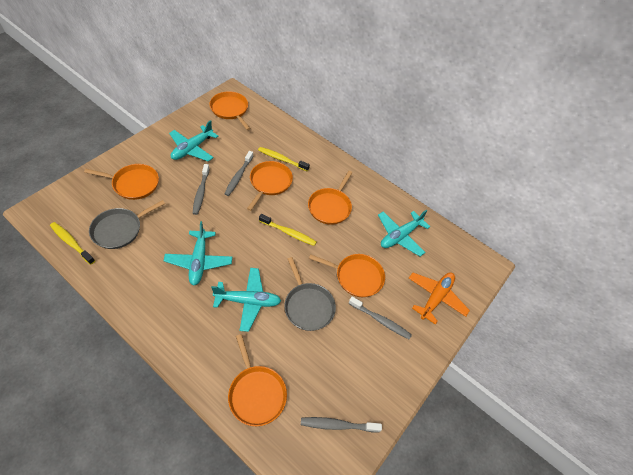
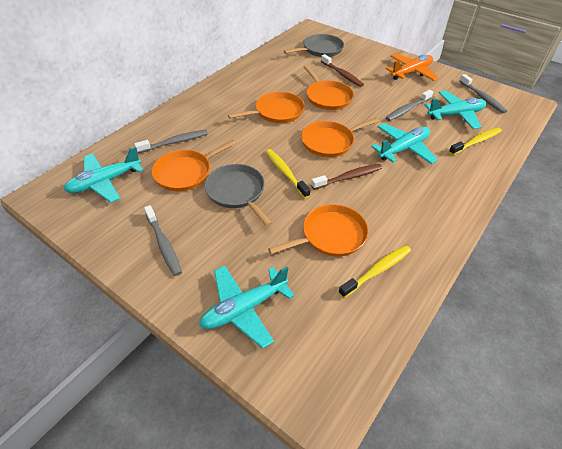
brown toothbrush: 0 -> 2
orange pan: 6 -> 5

